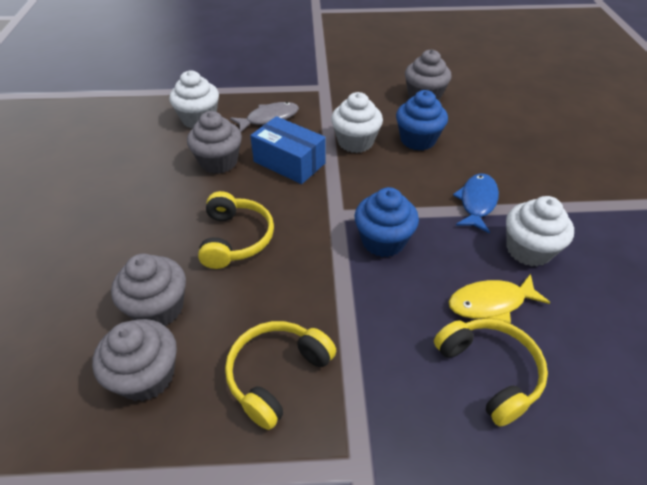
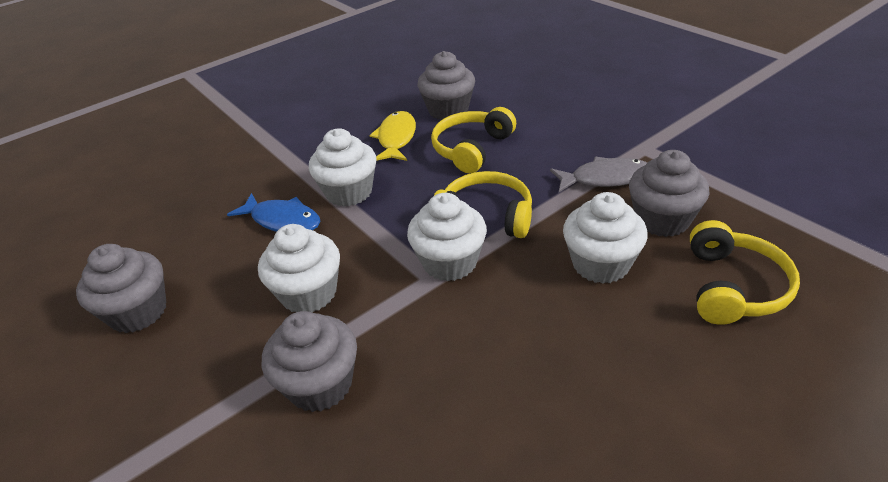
blue box: 1 -> 0
blue cupcake: 2 -> 0
white cupcake: 3 -> 4

